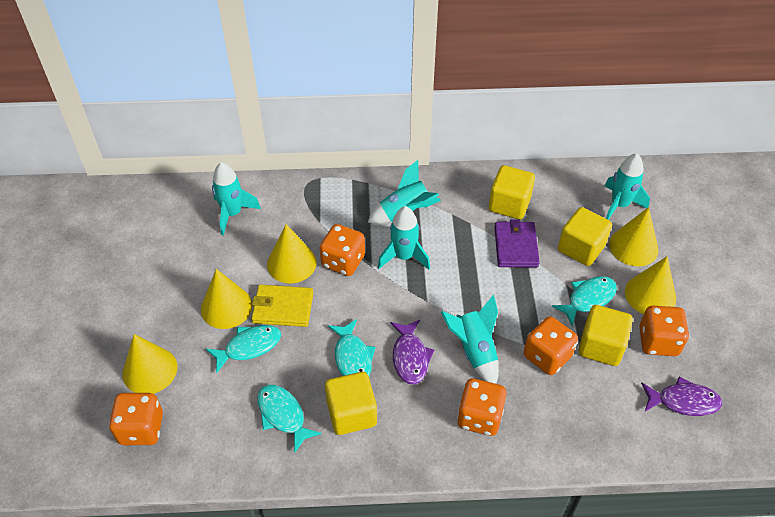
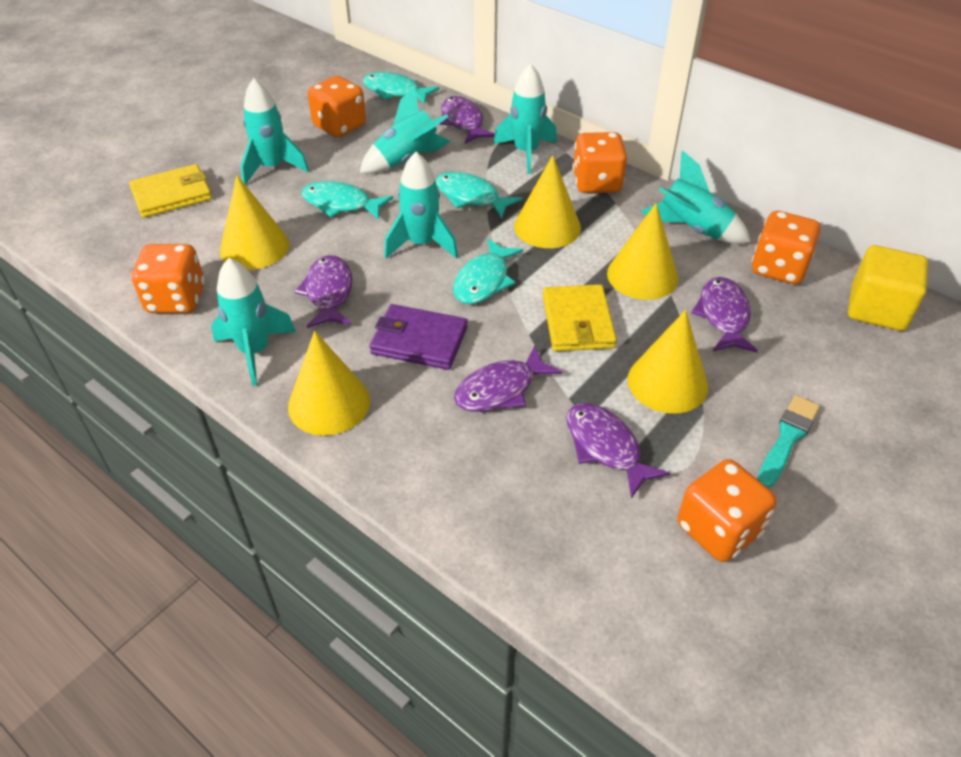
purple fish: 2 -> 5
turquoise brush: 0 -> 1
turquoise rocket: 5 -> 6
yellow cube: 4 -> 1
yellow wallet: 1 -> 2

